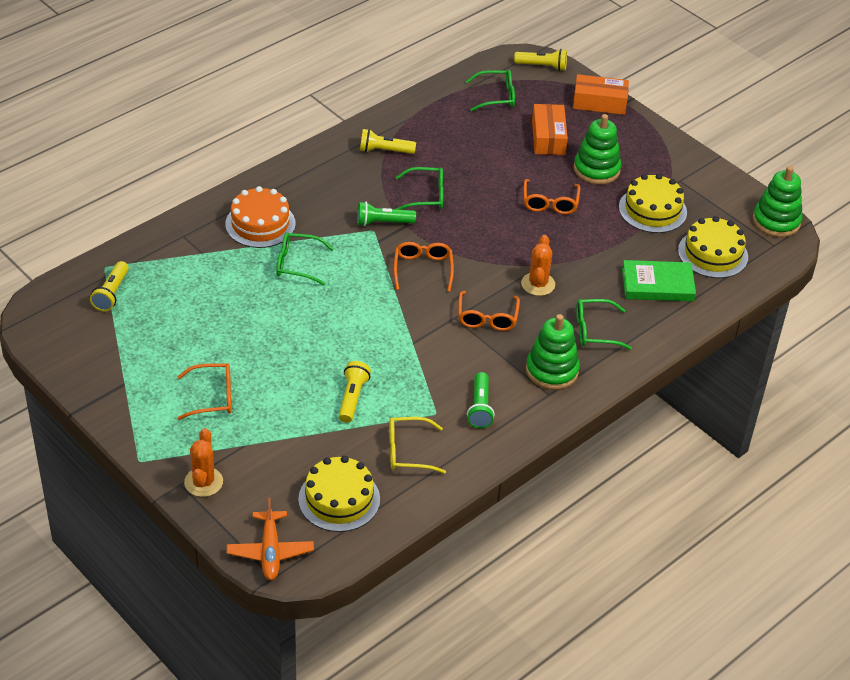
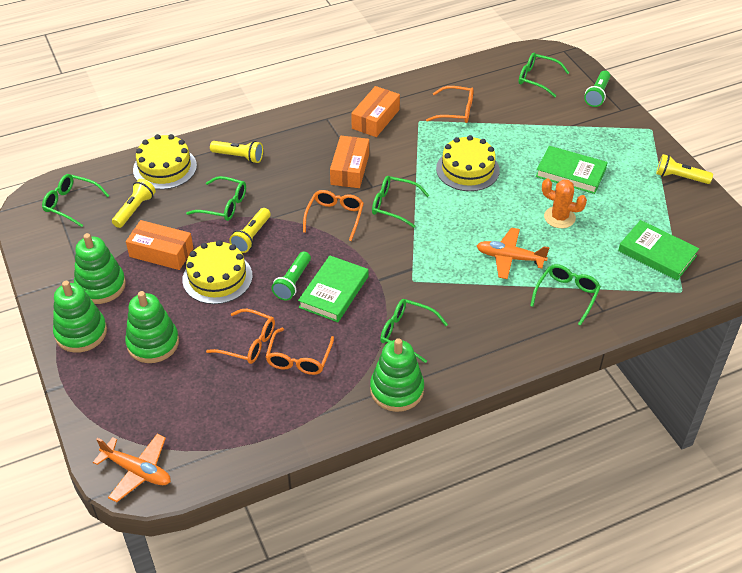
green book: 1 -> 3
green glasses: 4 -> 6
green stacking toy: 3 -> 4
orange box: 2 -> 3
orange cactus: 2 -> 1
orange cake: 1 -> 0
orange plane: 1 -> 2
yellow glasses: 1 -> 0

